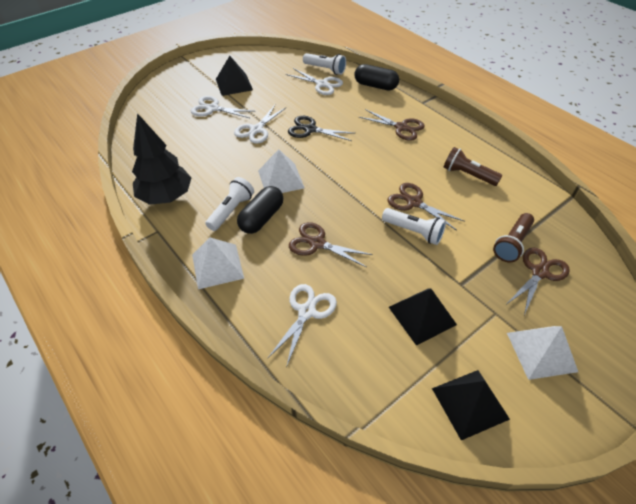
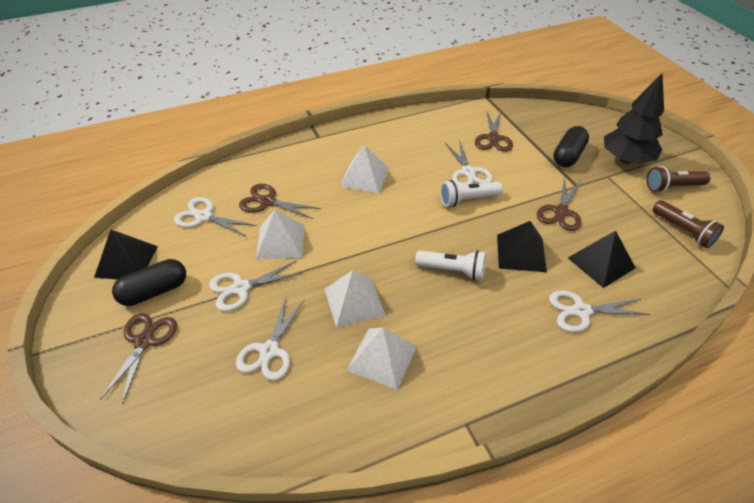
black scissors: 1 -> 0
white flashlight: 3 -> 2
white pyramid: 3 -> 4
white scissors: 4 -> 5

